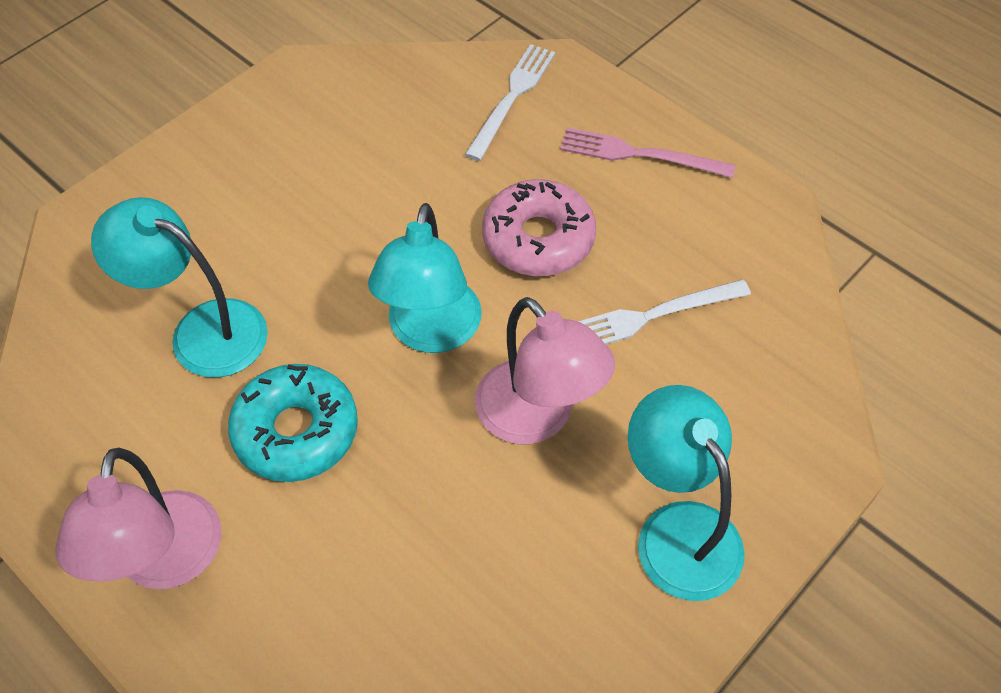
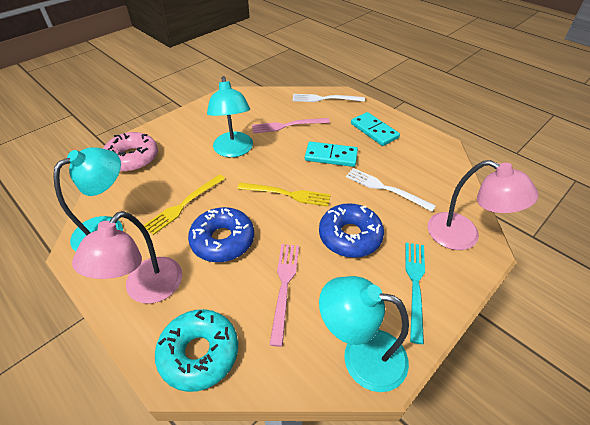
blue donut: 0 -> 2
pink fork: 1 -> 2
turquoise domino: 0 -> 2
turquoise fork: 0 -> 1
yellow fork: 0 -> 2

